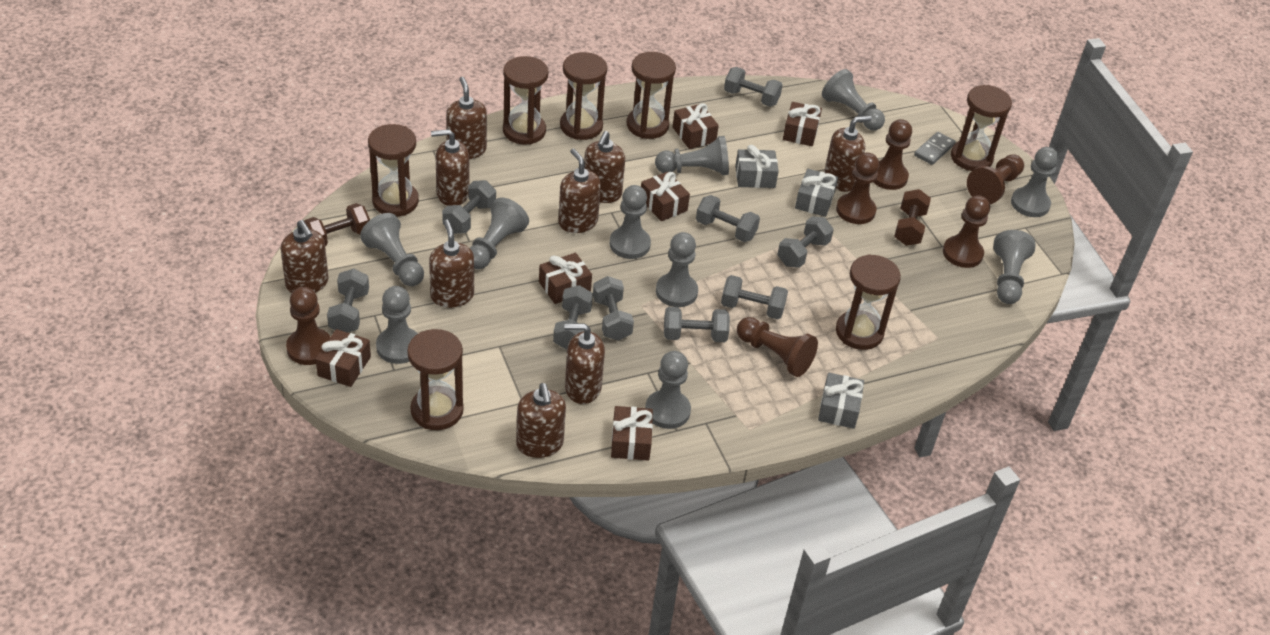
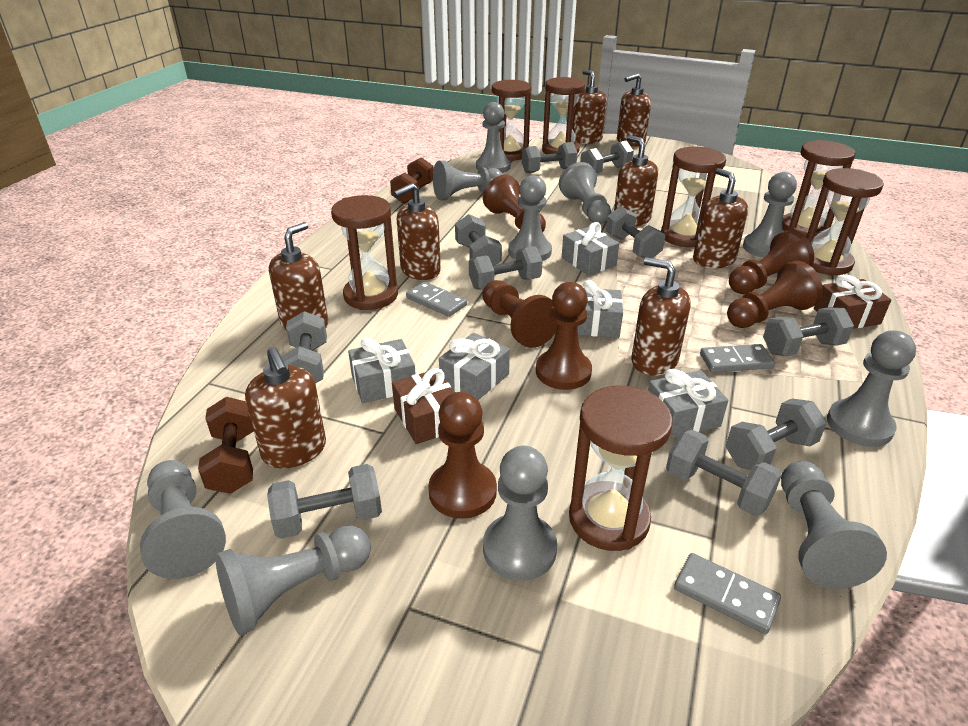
brown gift: 6 -> 2
brown soap dispenser: 9 -> 8
grey domino: 1 -> 3
grey dumbbell: 9 -> 10
grey gift: 3 -> 5

